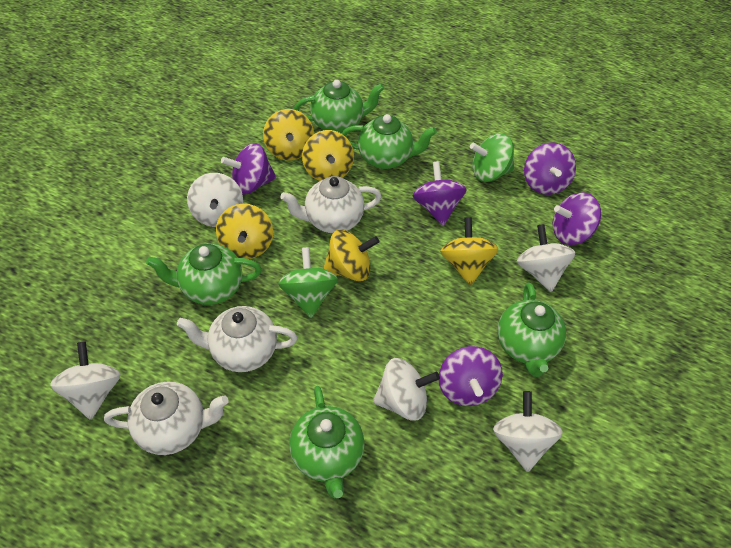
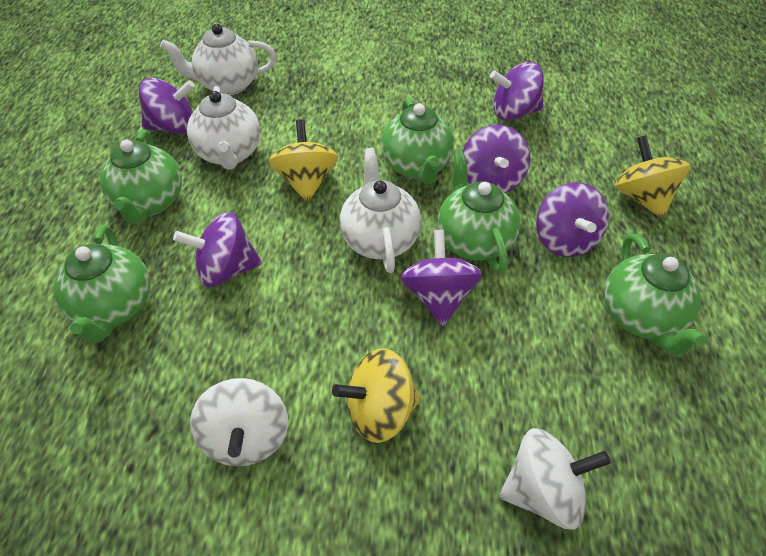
green spinning top: 2 -> 0
purple spinning top: 5 -> 6
white spinning top: 5 -> 2
yellow spinning top: 5 -> 3

